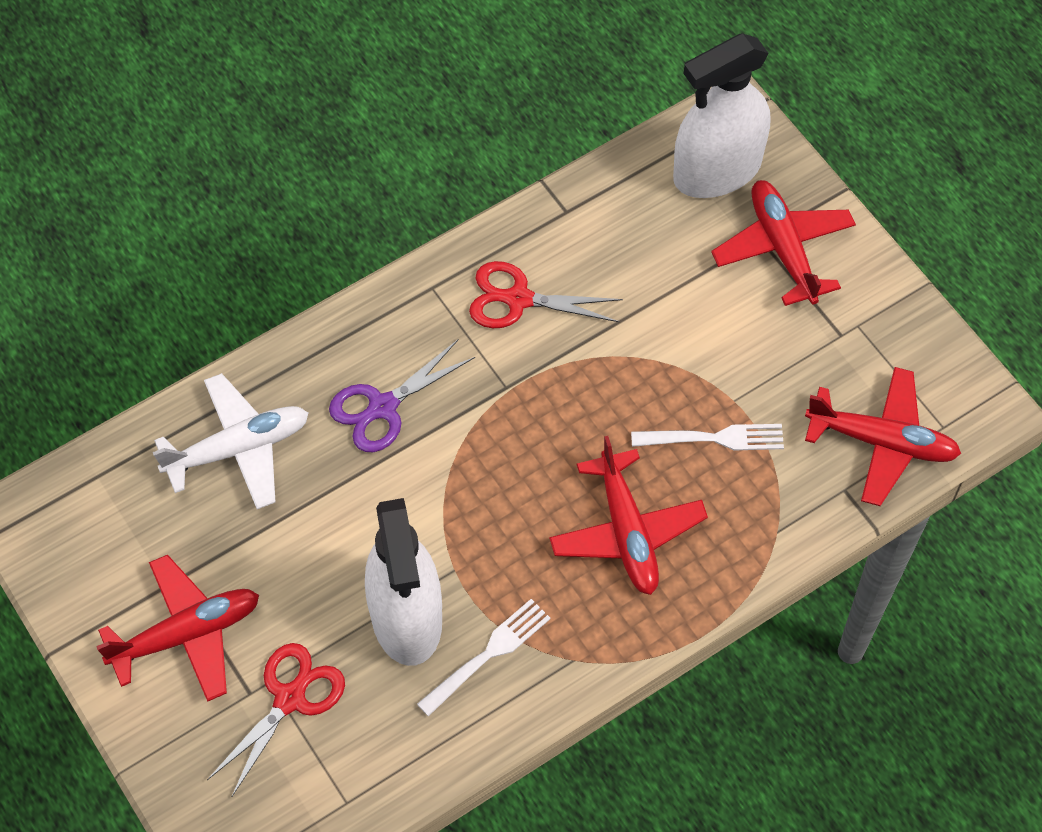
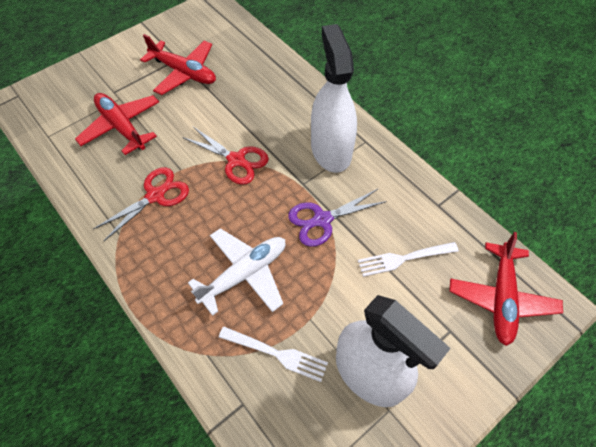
red plane: 4 -> 3

